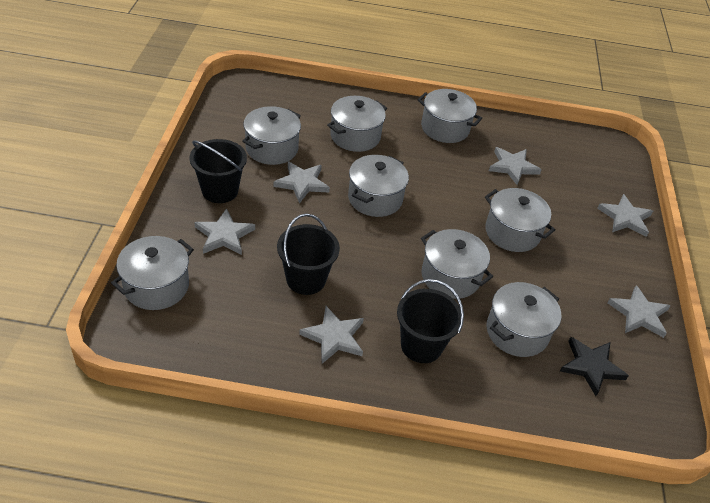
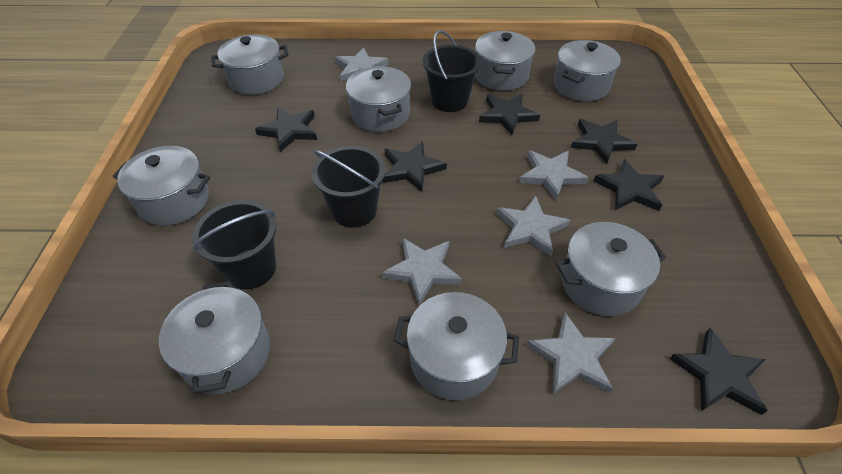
black star: 1 -> 6
grey star: 6 -> 5

